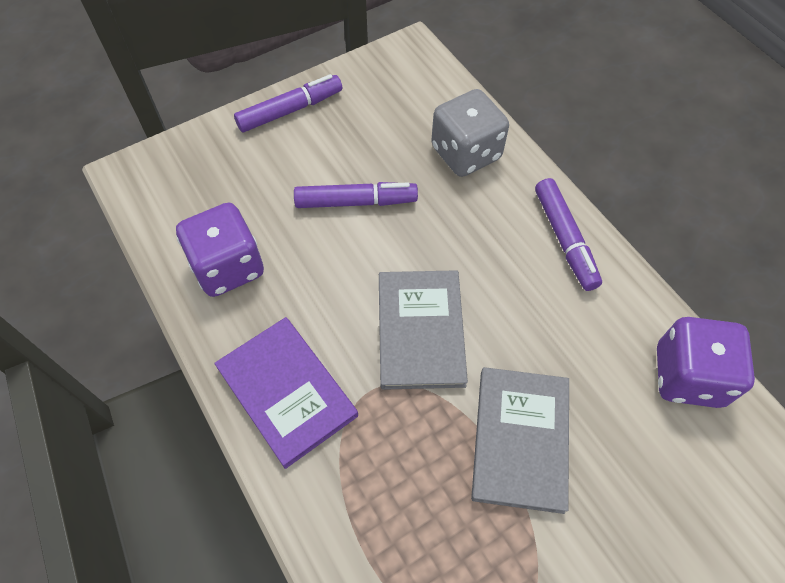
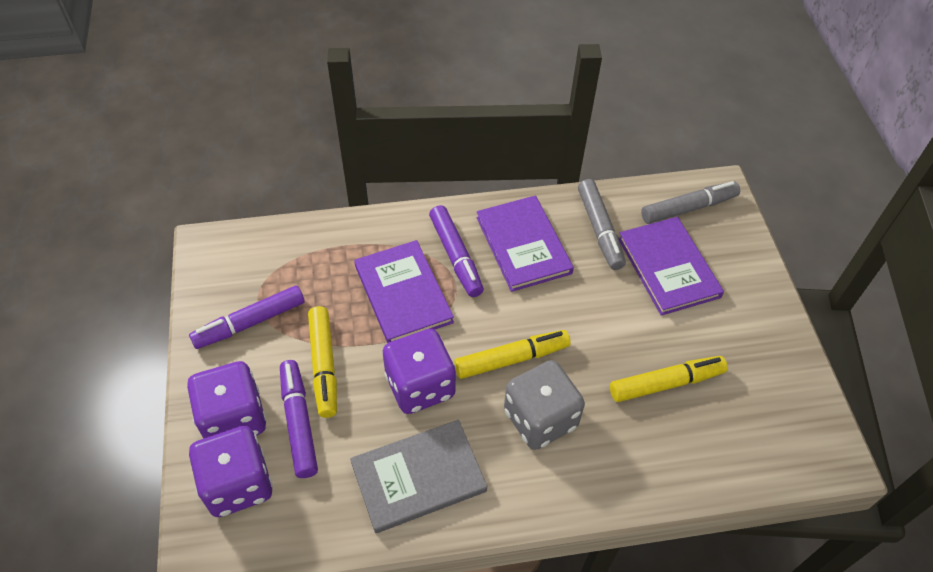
grey book: 2 -> 1
grey marker: 0 -> 2
purple book: 1 -> 3
purple dice: 2 -> 3
yellow marker: 0 -> 3

